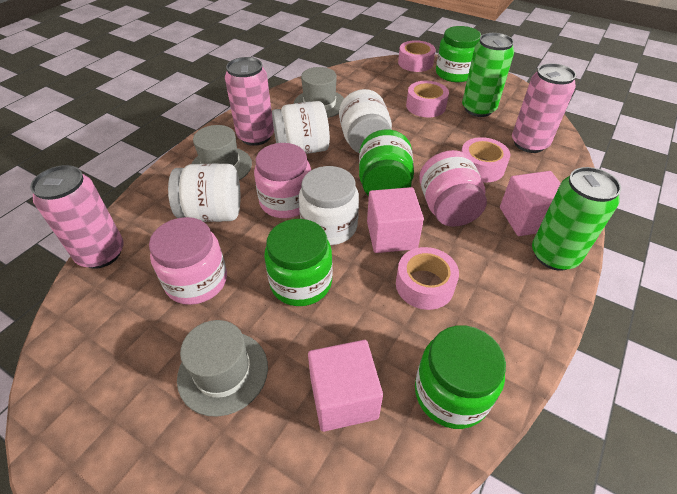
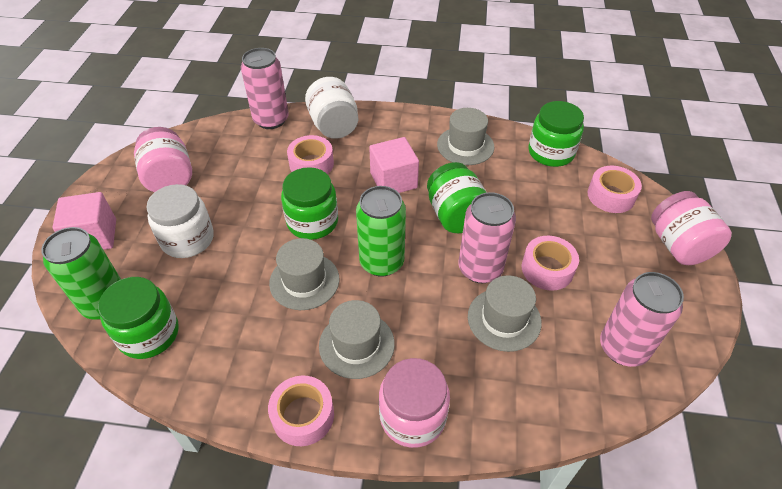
grey hat: 3 -> 4
pink cube: 3 -> 2
white jar: 4 -> 2

